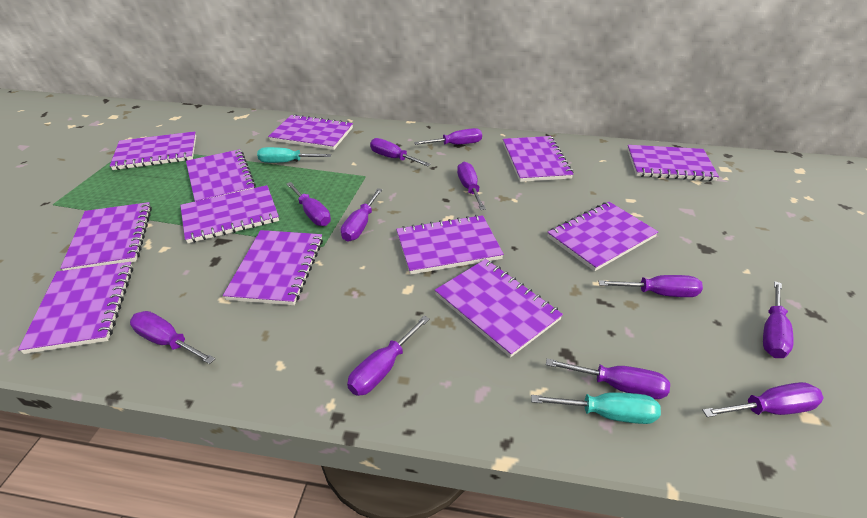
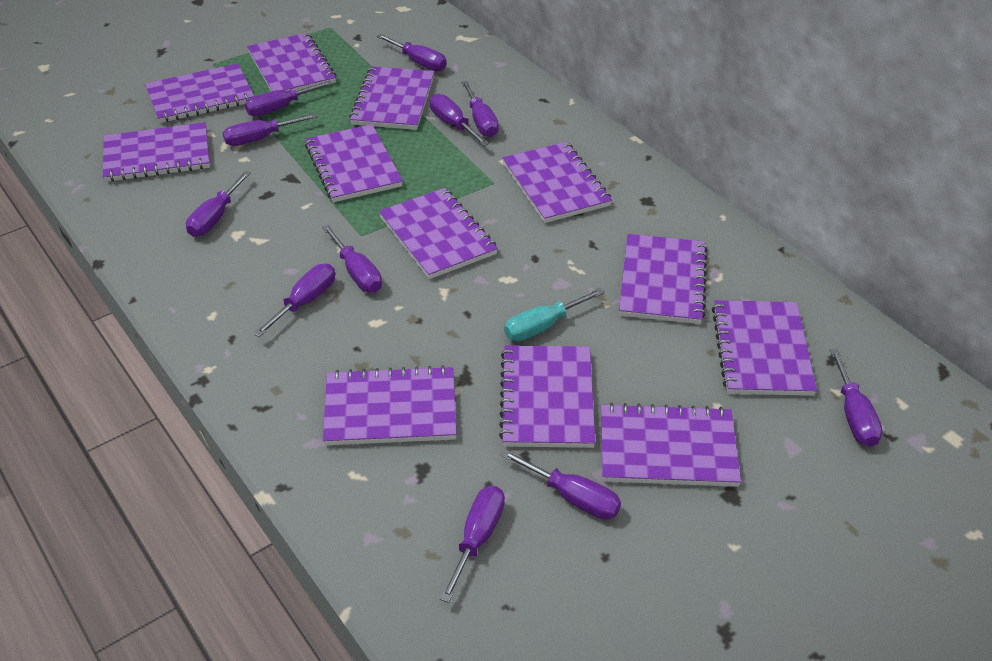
turquoise screwdriver: 2 -> 1

